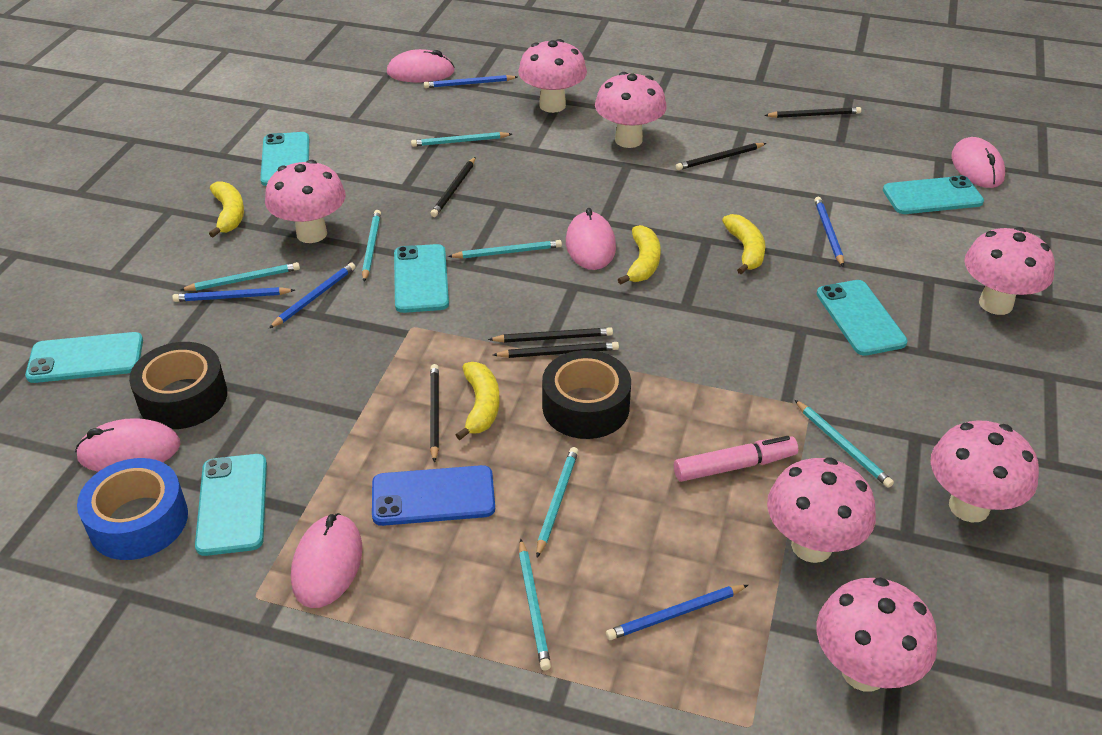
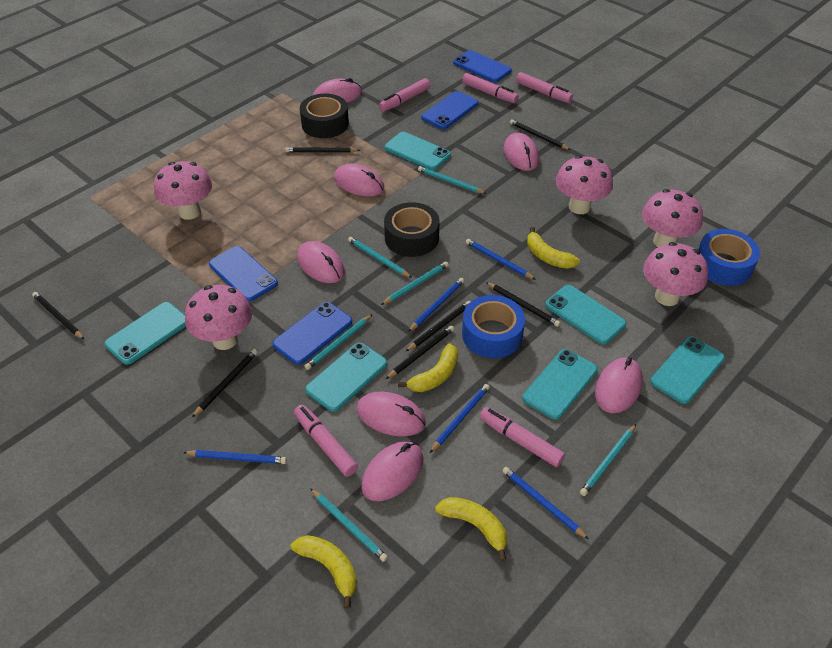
black pencil: 6 -> 7
blue phone: 1 -> 4
blue tape: 1 -> 2
pink marker: 1 -> 5
pink mouse: 5 -> 7
pink mushroom: 7 -> 5
turquoise pencil: 7 -> 6

